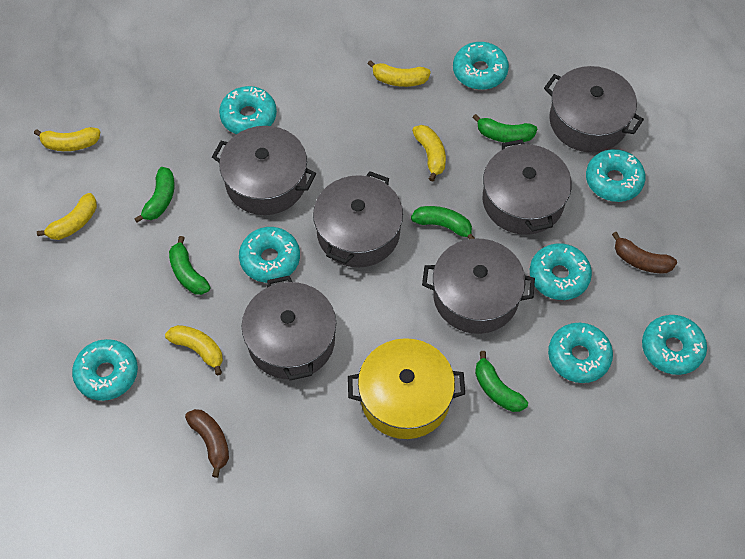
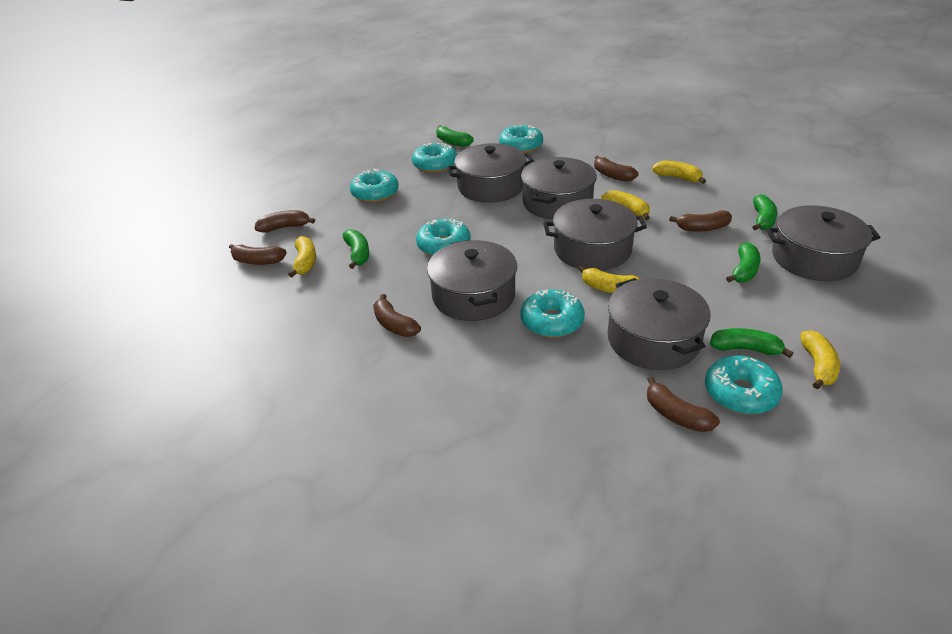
brown banana: 2 -> 6
turquoise donut: 8 -> 6
yellow pot: 1 -> 0

